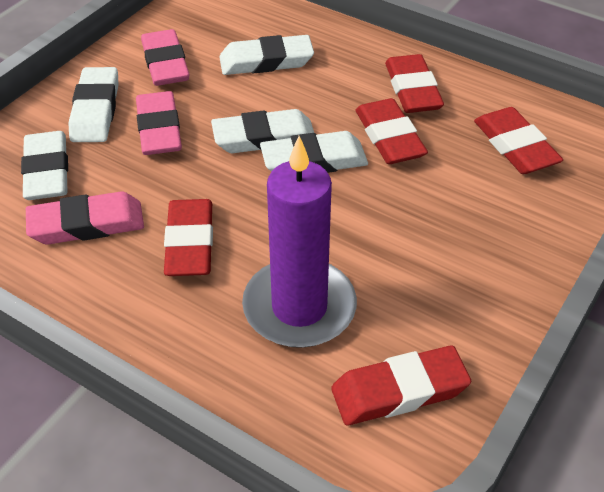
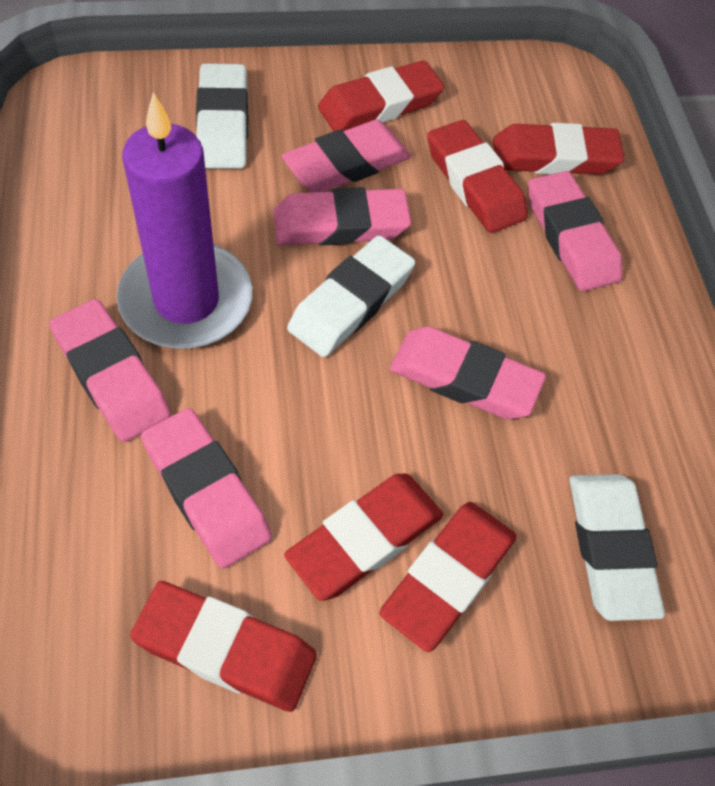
pink eraser: 3 -> 6
red eraser: 5 -> 6
white eraser: 5 -> 3

